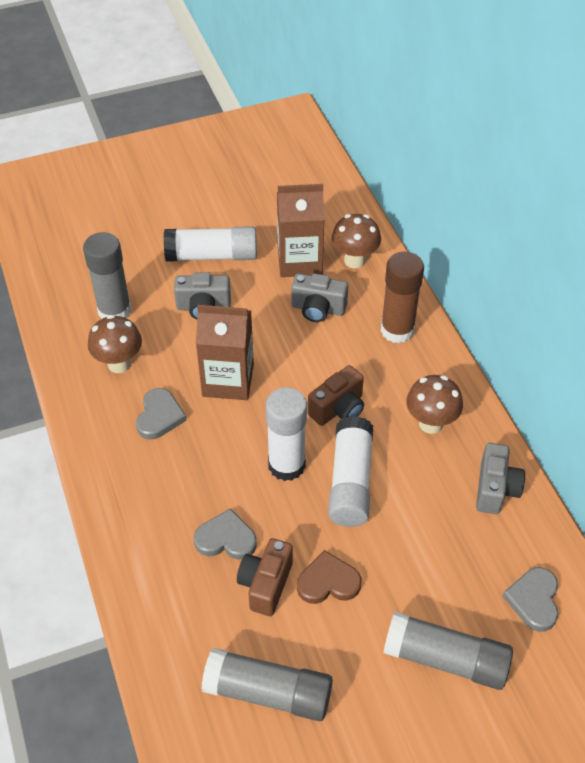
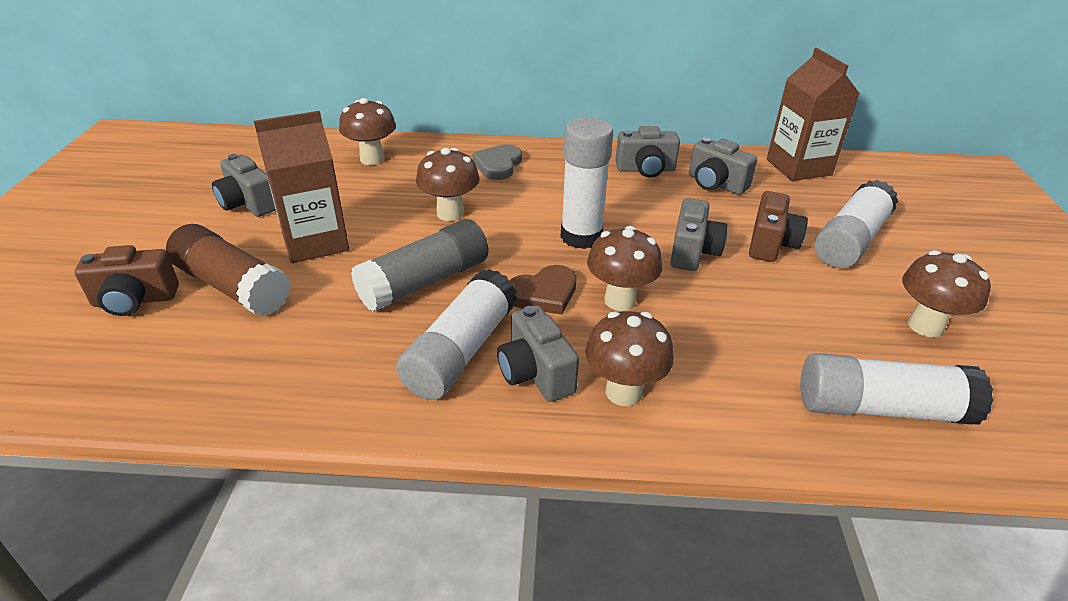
brown mushroom: 3 -> 5
grey camera: 3 -> 5
grey glue stick: 3 -> 1
grey heart: 3 -> 1
white glue stick: 3 -> 4

